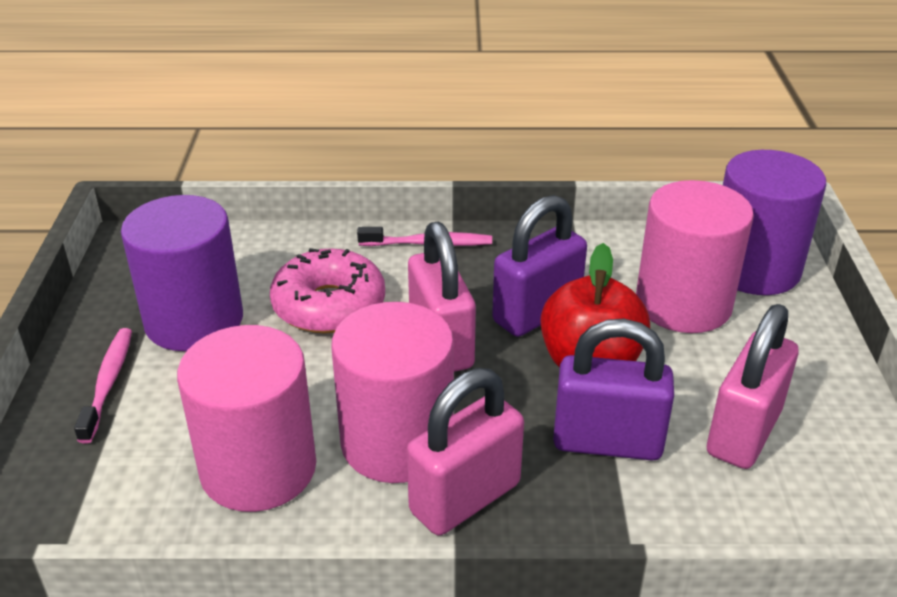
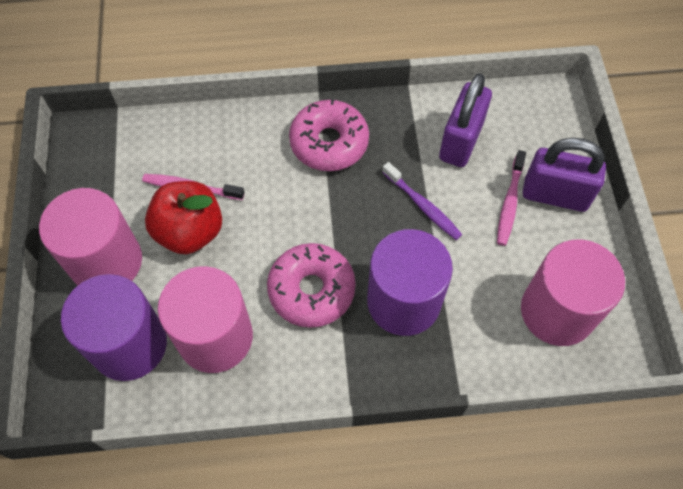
pink donut: 1 -> 2
pink padlock: 3 -> 0
purple toothbrush: 0 -> 1

